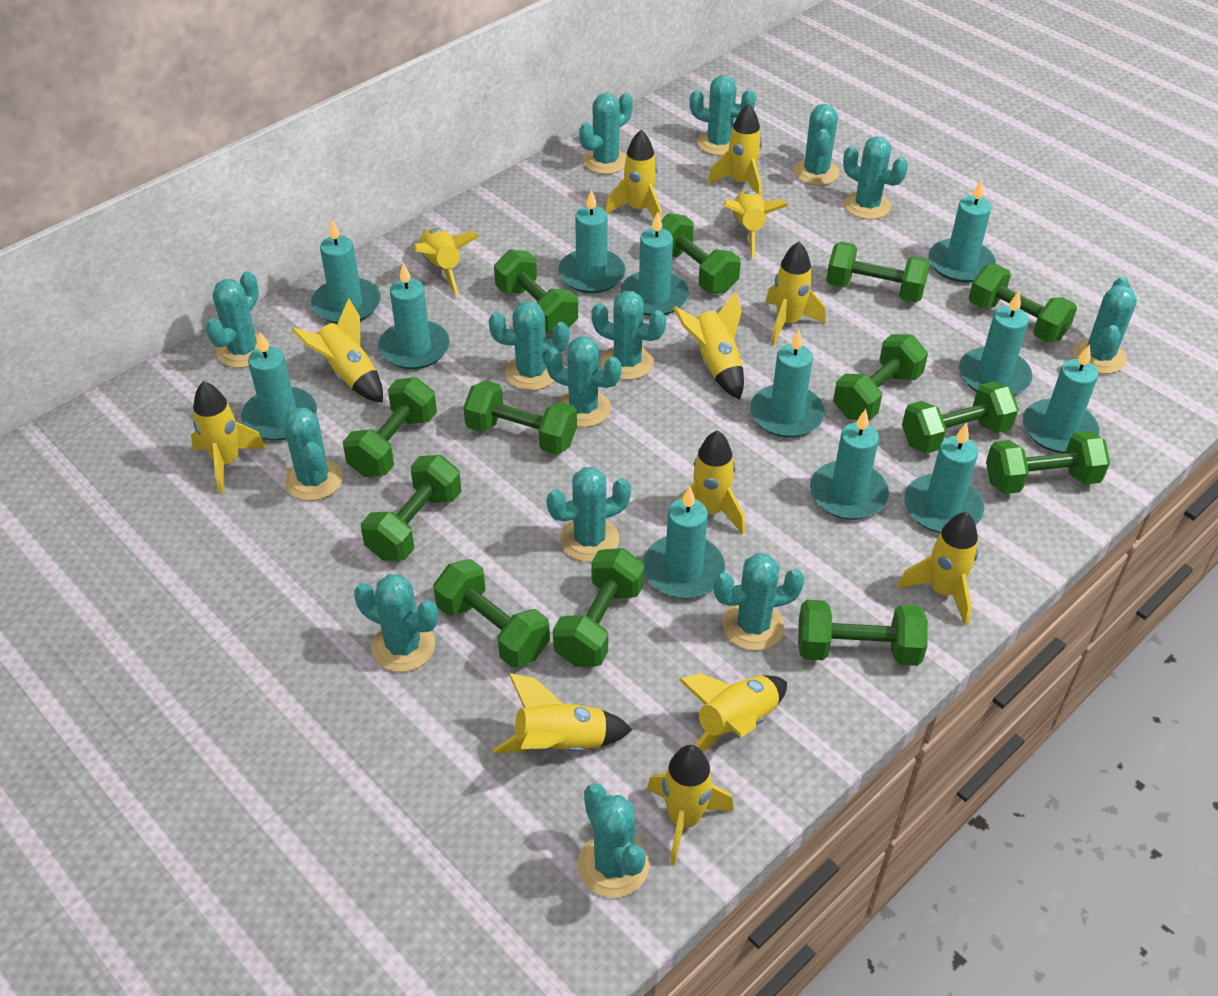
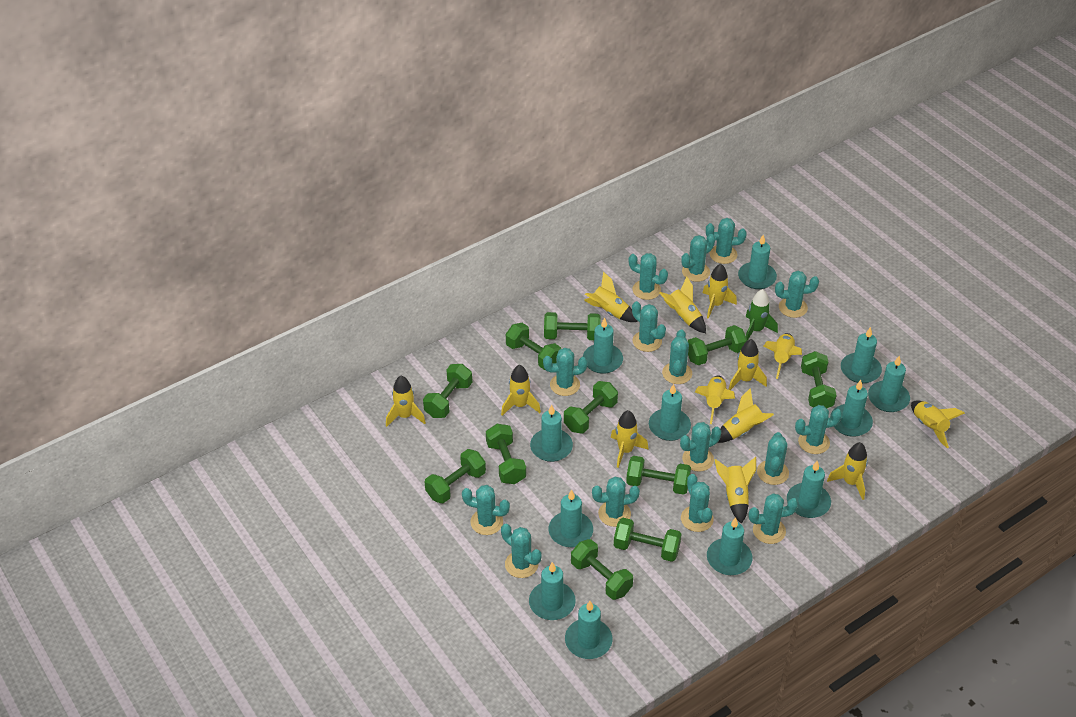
green dumbbell: 13 -> 11
green rocket: 0 -> 1
turquoise cactus: 14 -> 15

